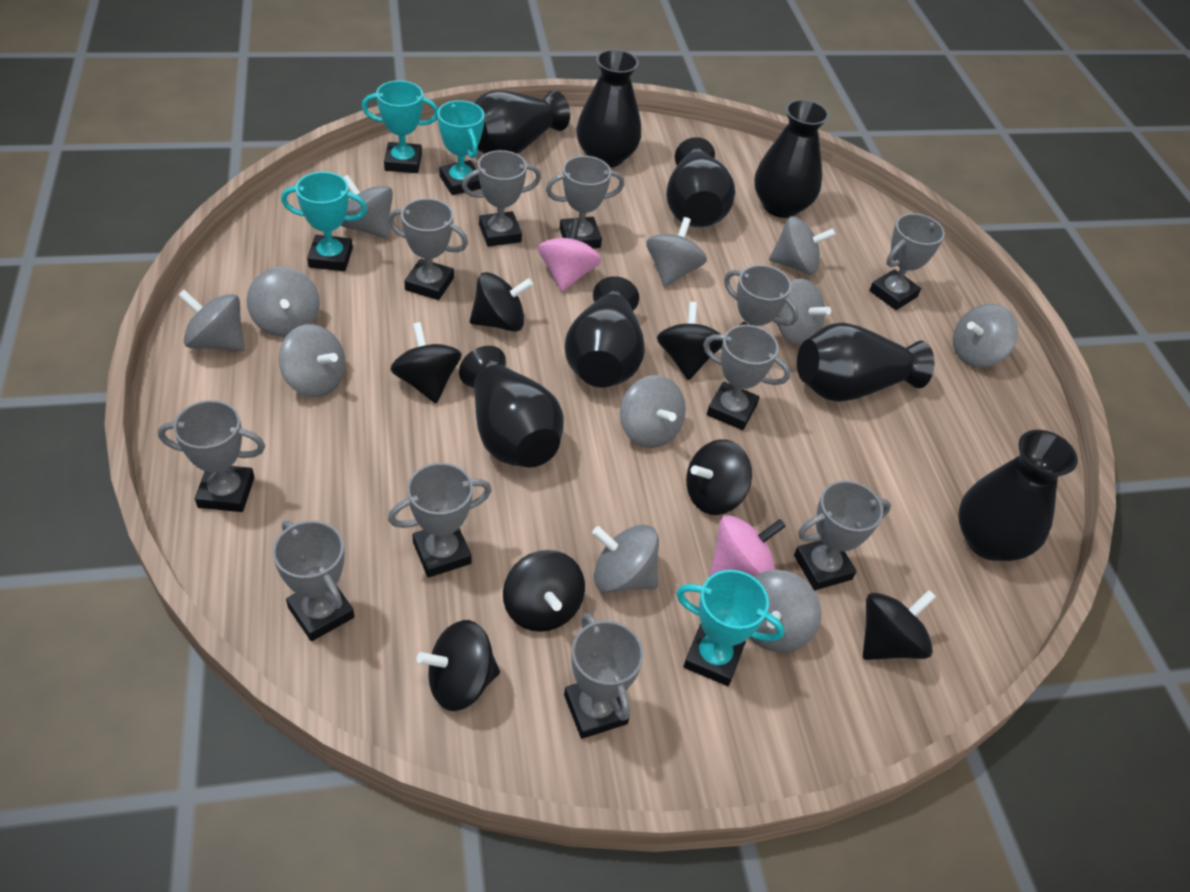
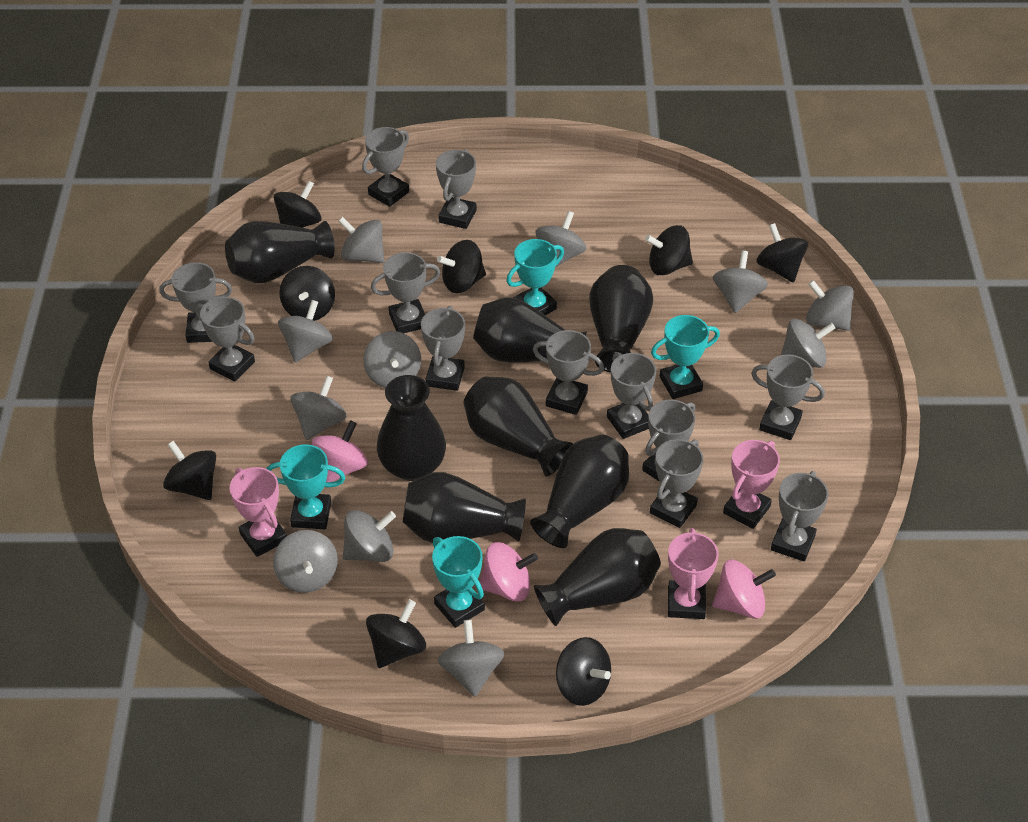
black spinning top: 7 -> 8
grey trophy: 11 -> 12
pink spinning top: 2 -> 3
pink trophy: 0 -> 3

